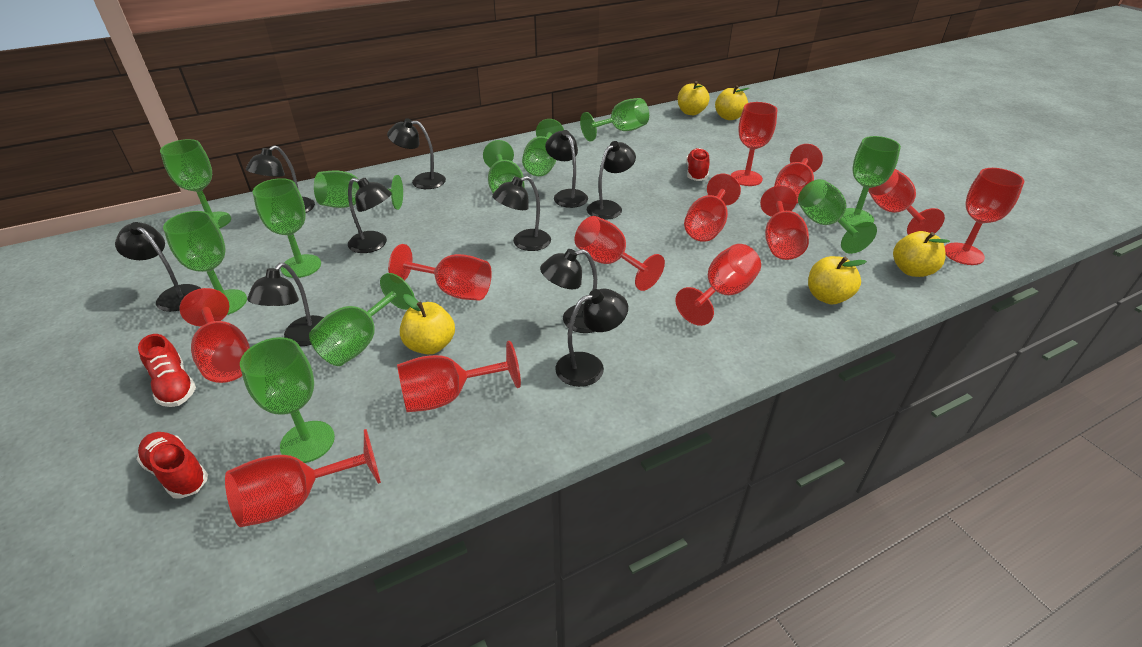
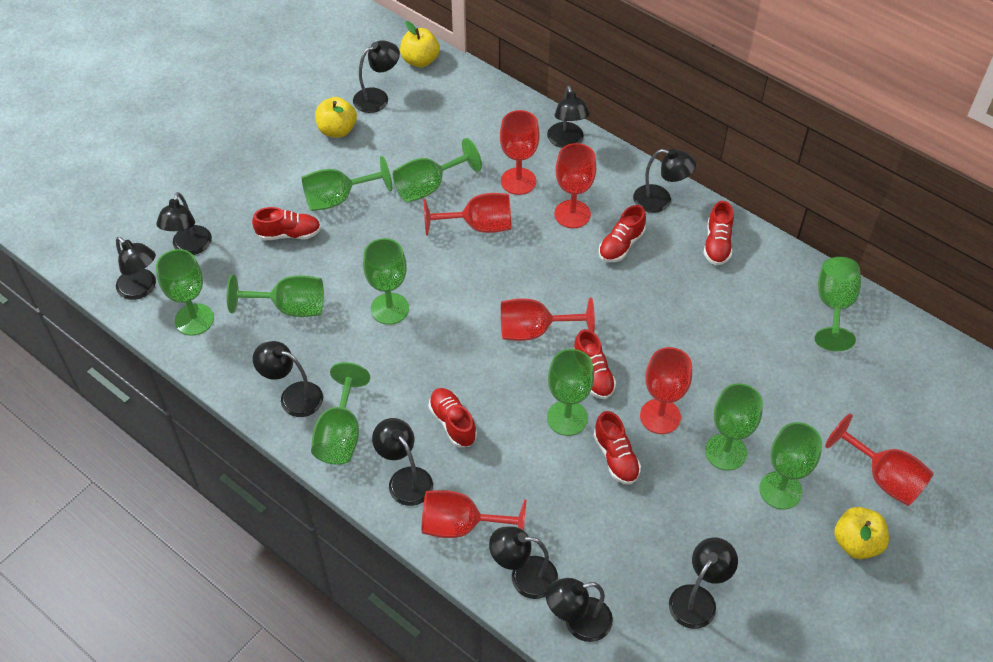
green goblet: 11 -> 10
red goblet: 12 -> 7
red shoe: 3 -> 6
yellow apple: 5 -> 3

